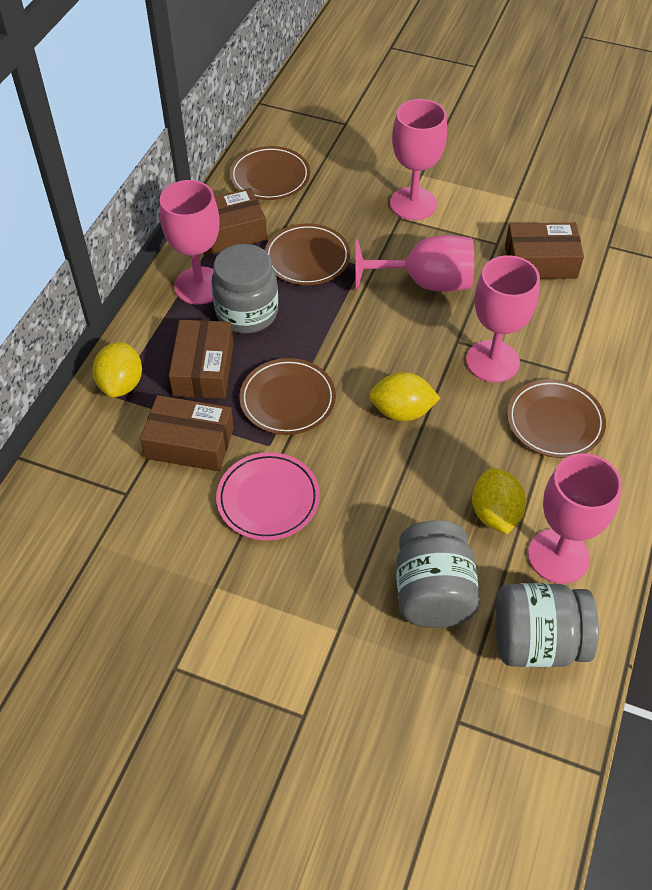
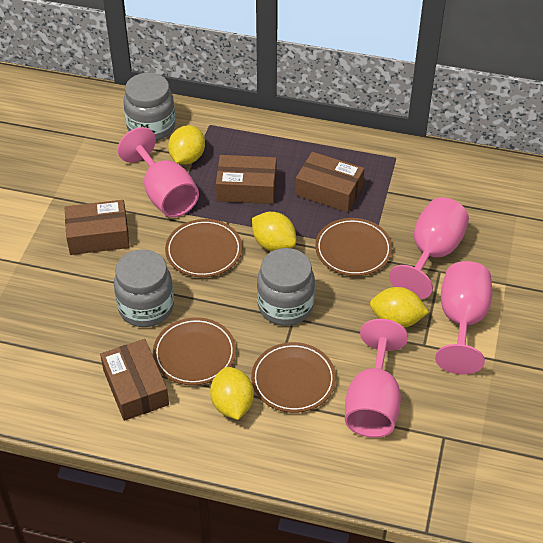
pink goblet: 5 -> 4
pink plate: 1 -> 0
yellow lemon: 3 -> 4

